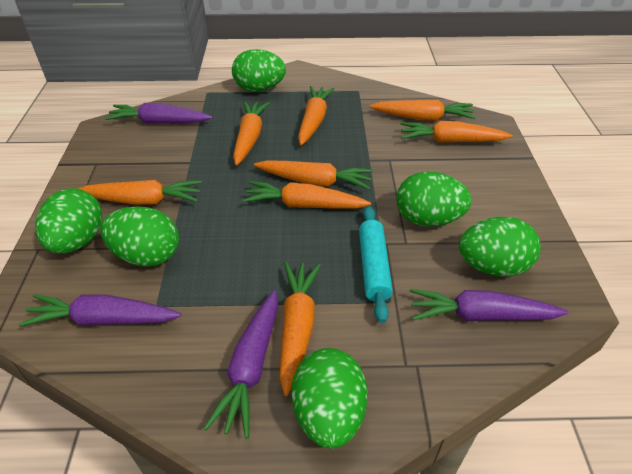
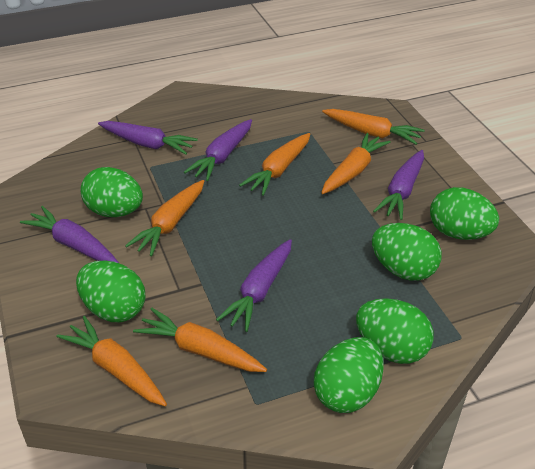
orange carrot: 8 -> 6
purple carrot: 4 -> 5
turquoise rolling pin: 1 -> 0

